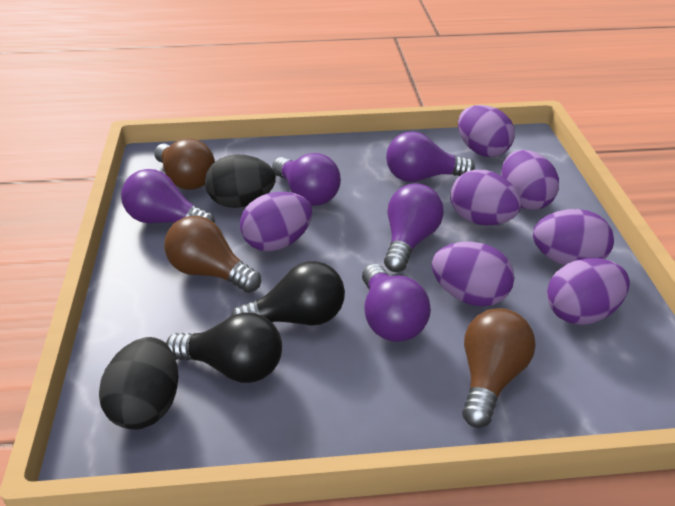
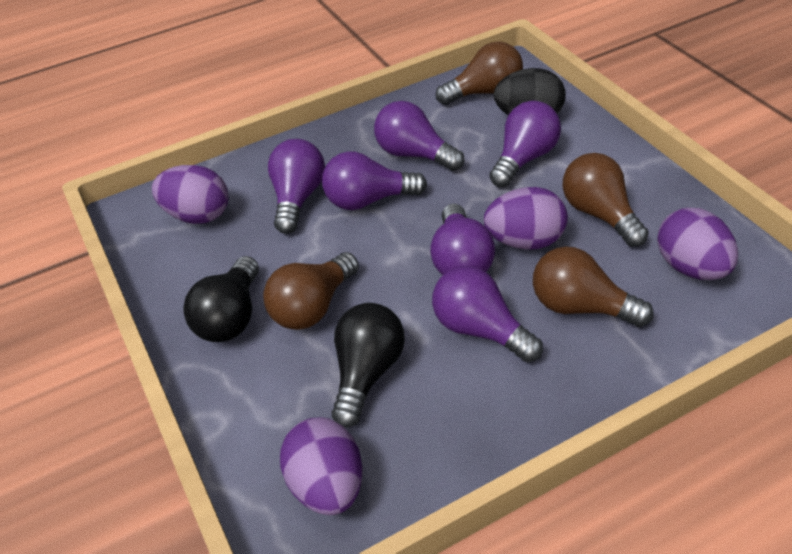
black egg: 2 -> 1
brown light bulb: 3 -> 4
purple egg: 7 -> 4
purple light bulb: 5 -> 6

